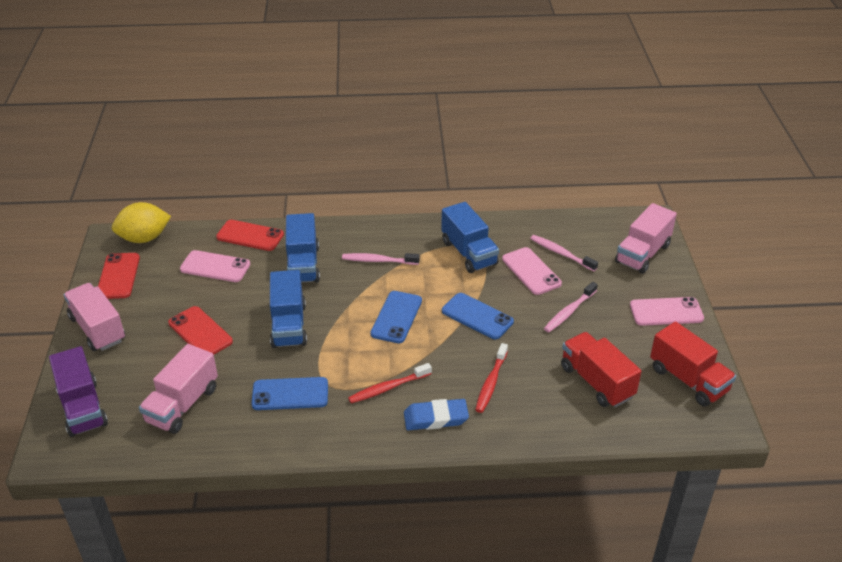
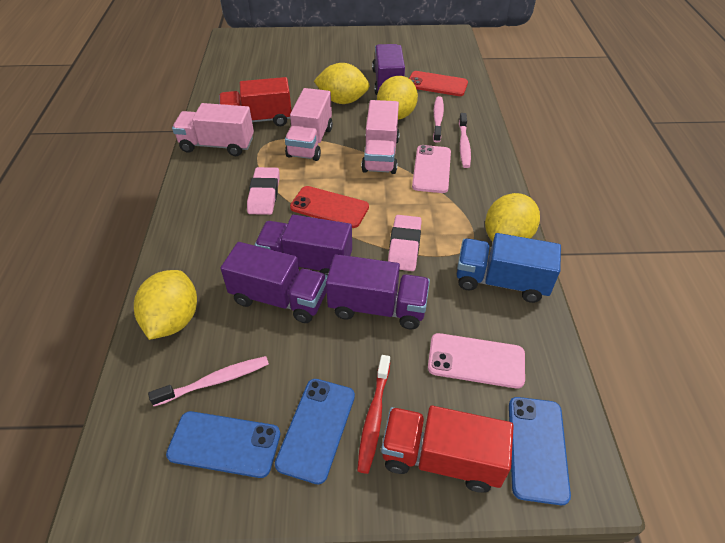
blue eraser: 1 -> 0
blue truck: 3 -> 1
pink eraser: 0 -> 2
pink phone: 3 -> 2
purple truck: 1 -> 4
red phone: 3 -> 2
red toothbrush: 2 -> 1
yellow lemon: 1 -> 4

